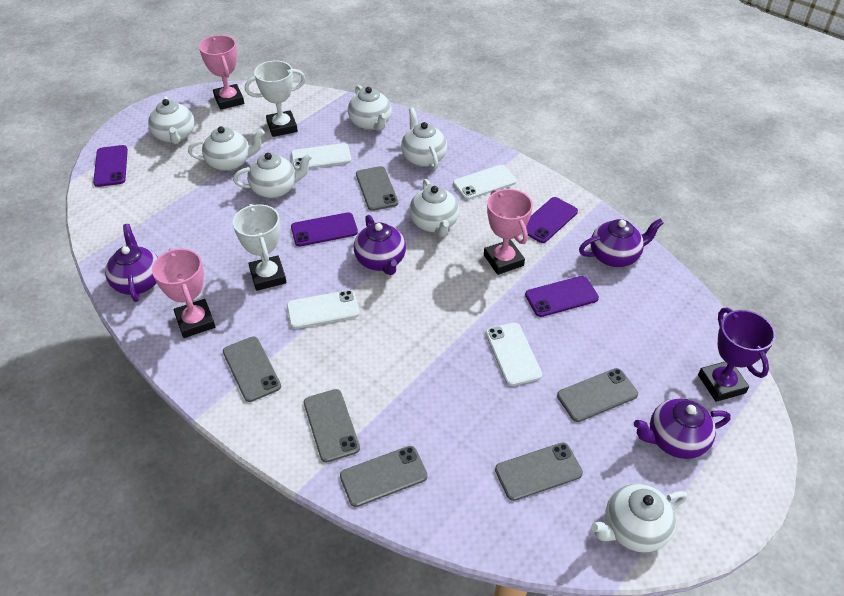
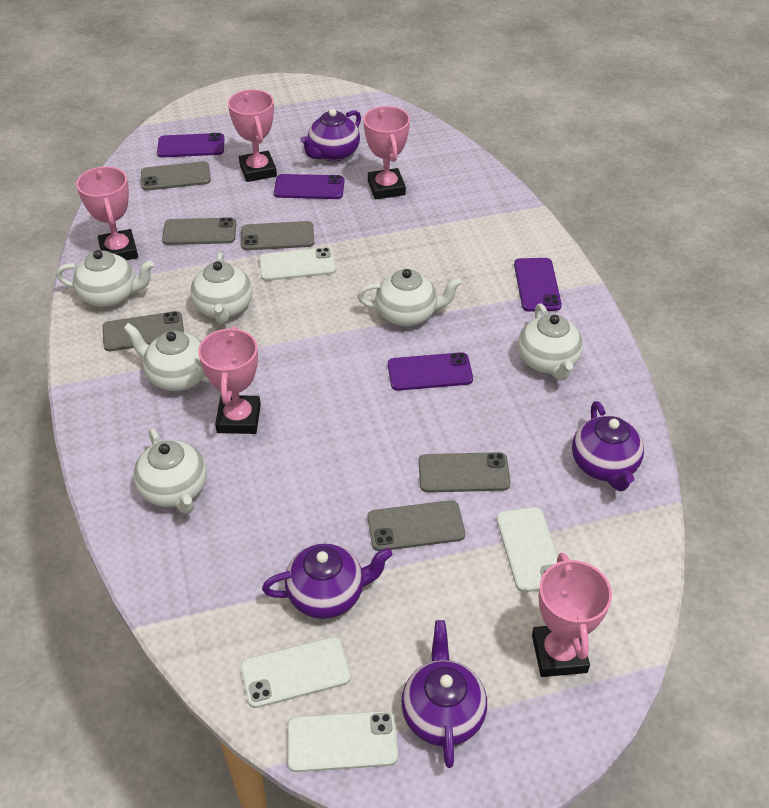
pink trophy: 3 -> 5
purple trophy: 1 -> 0
white teapot: 7 -> 6
white trophy: 2 -> 0

